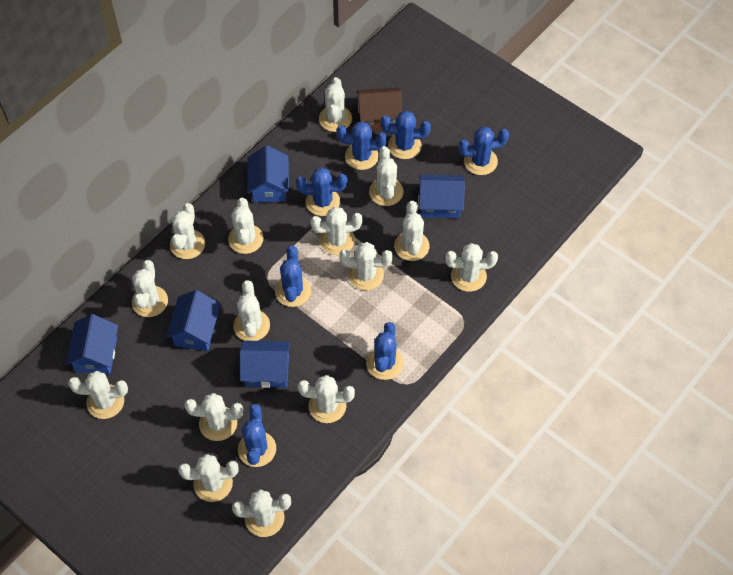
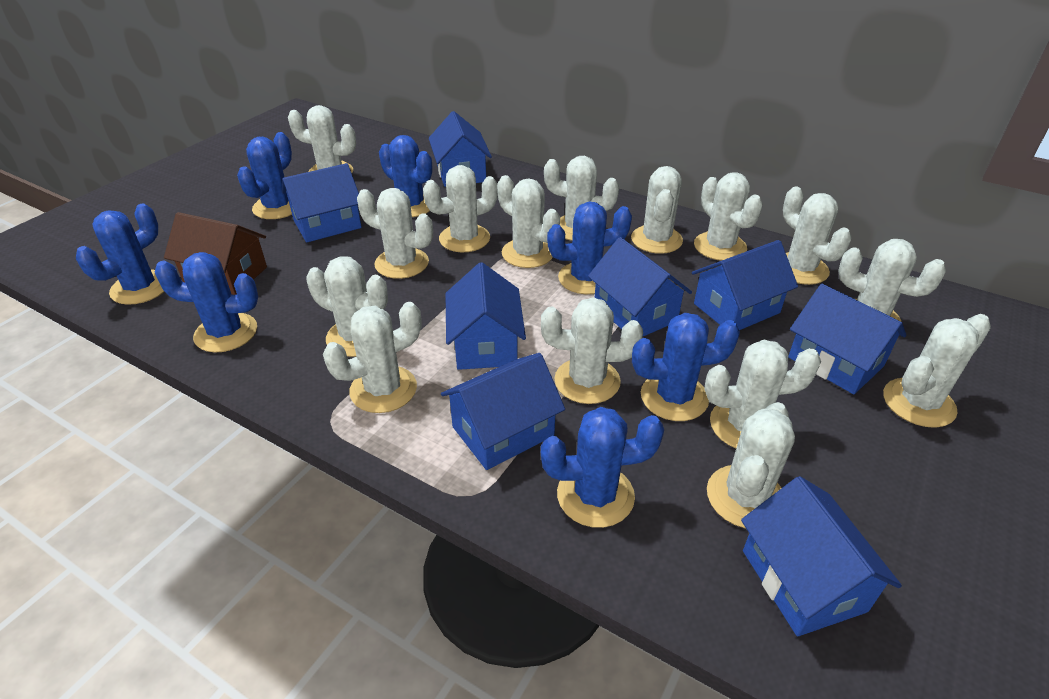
blue house: 5 -> 8

